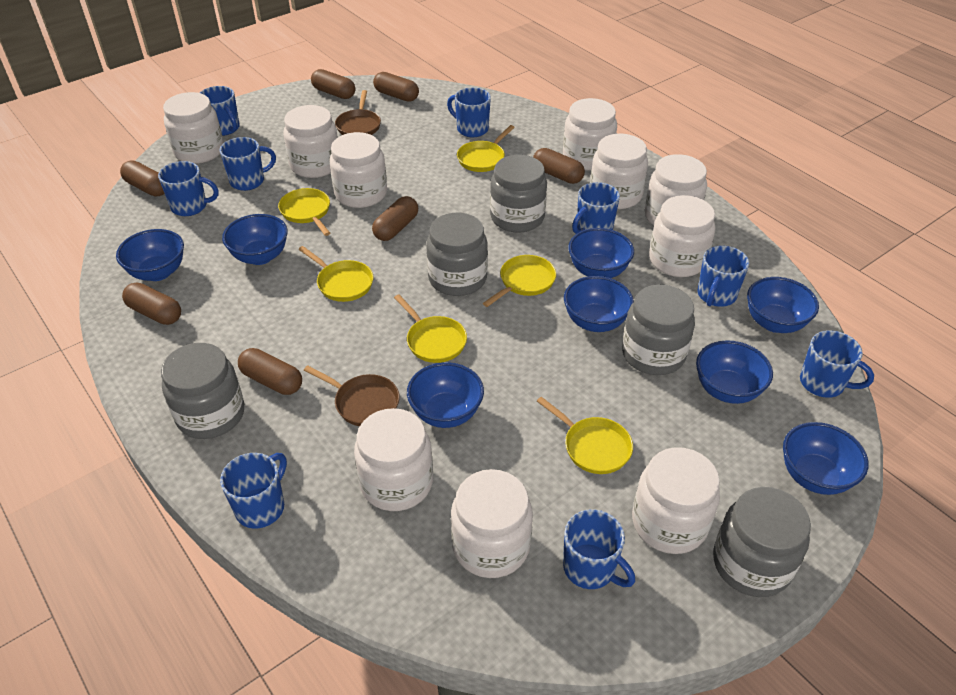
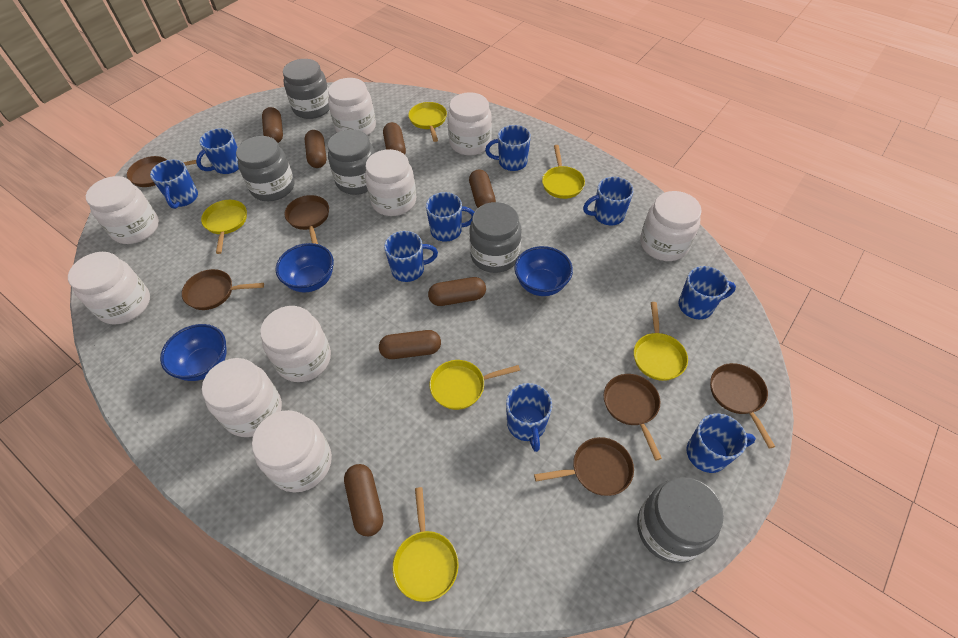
blue bowl: 8 -> 3
brown pan: 2 -> 6
white jar: 10 -> 9

